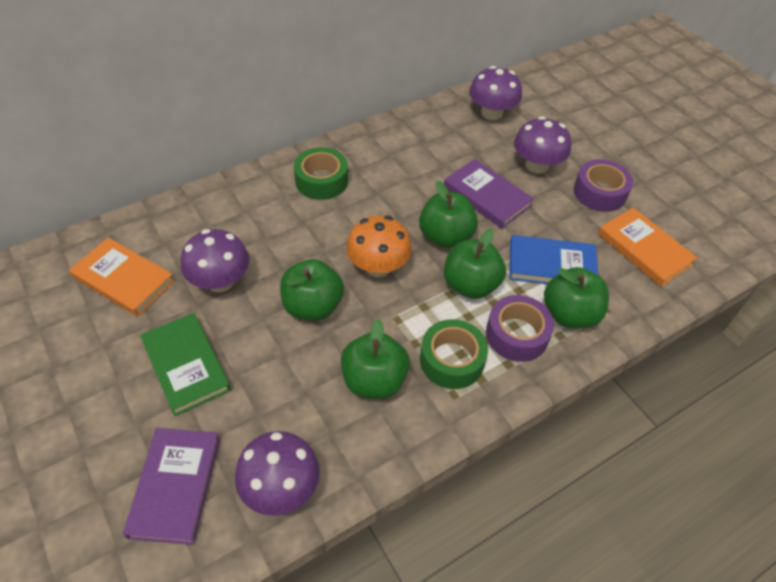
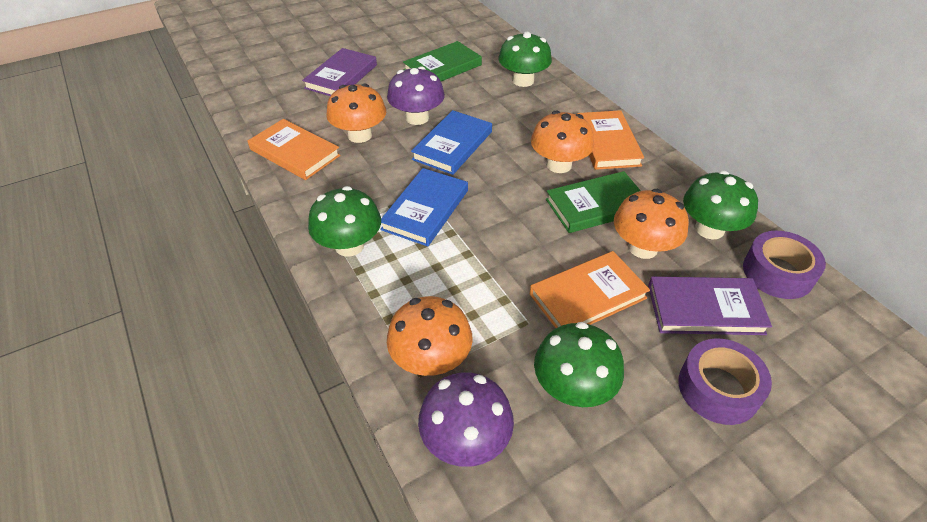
blue book: 1 -> 2
green apple: 5 -> 0
green book: 1 -> 2
green mushroom: 0 -> 4
green tape: 2 -> 0
orange book: 2 -> 3
orange mushroom: 1 -> 4
purple mushroom: 4 -> 2

